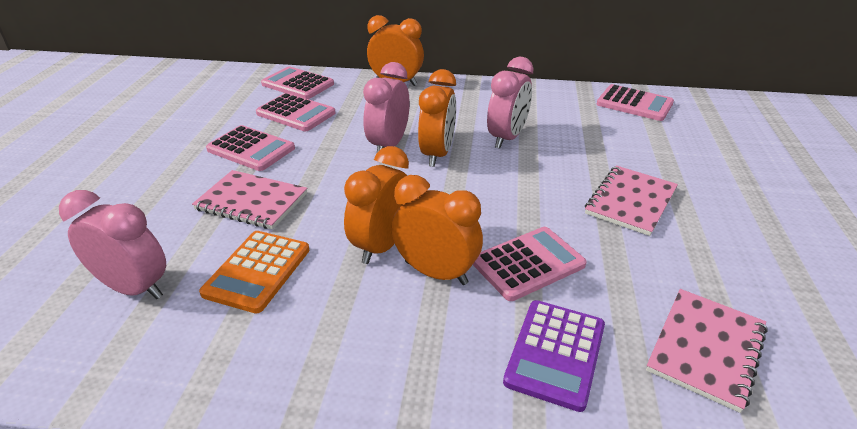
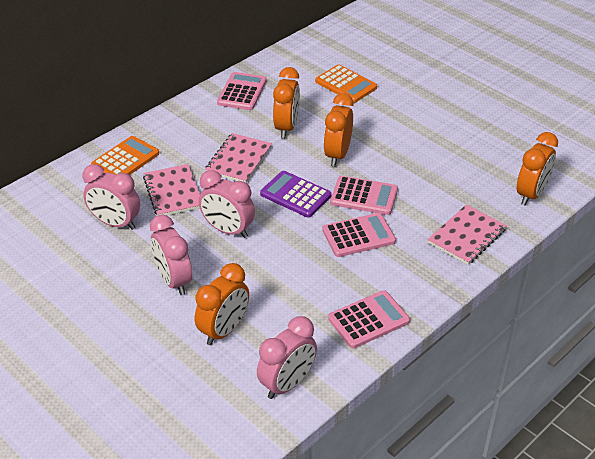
orange calculator: 1 -> 2
pink calculator: 5 -> 4
pink clock: 3 -> 4

